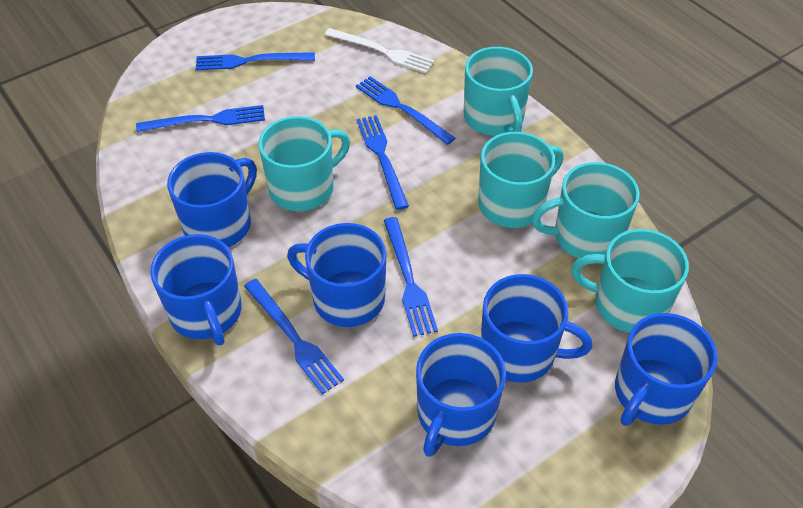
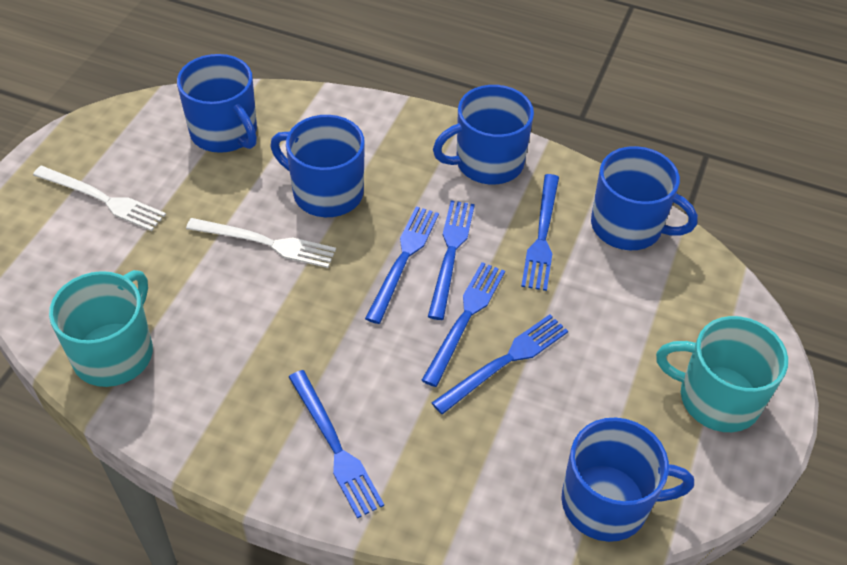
blue mug: 6 -> 5
turquoise mug: 5 -> 2
white fork: 1 -> 2

